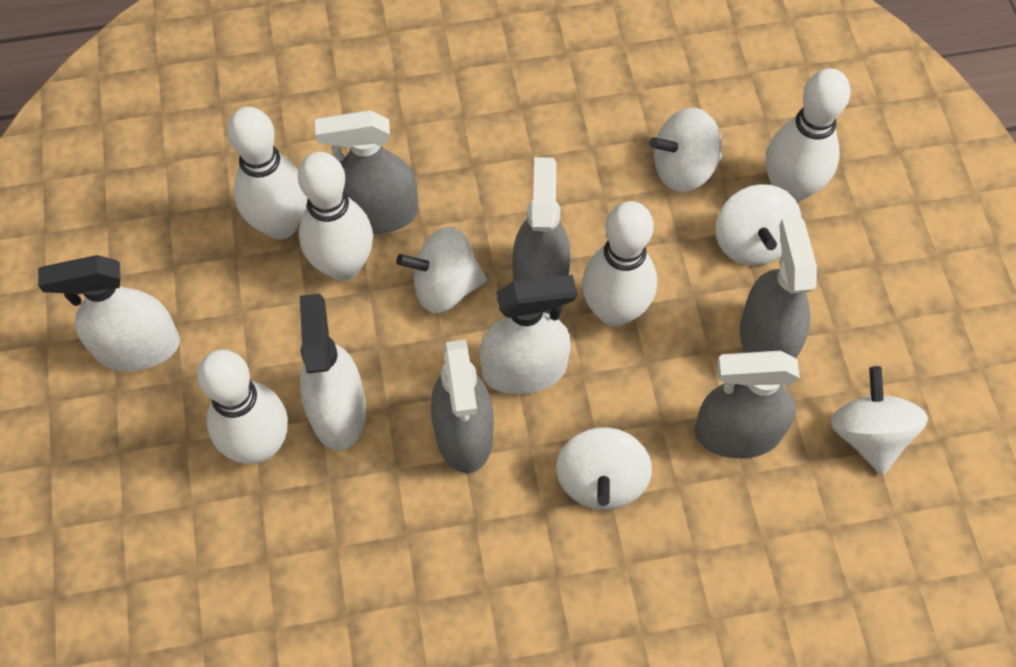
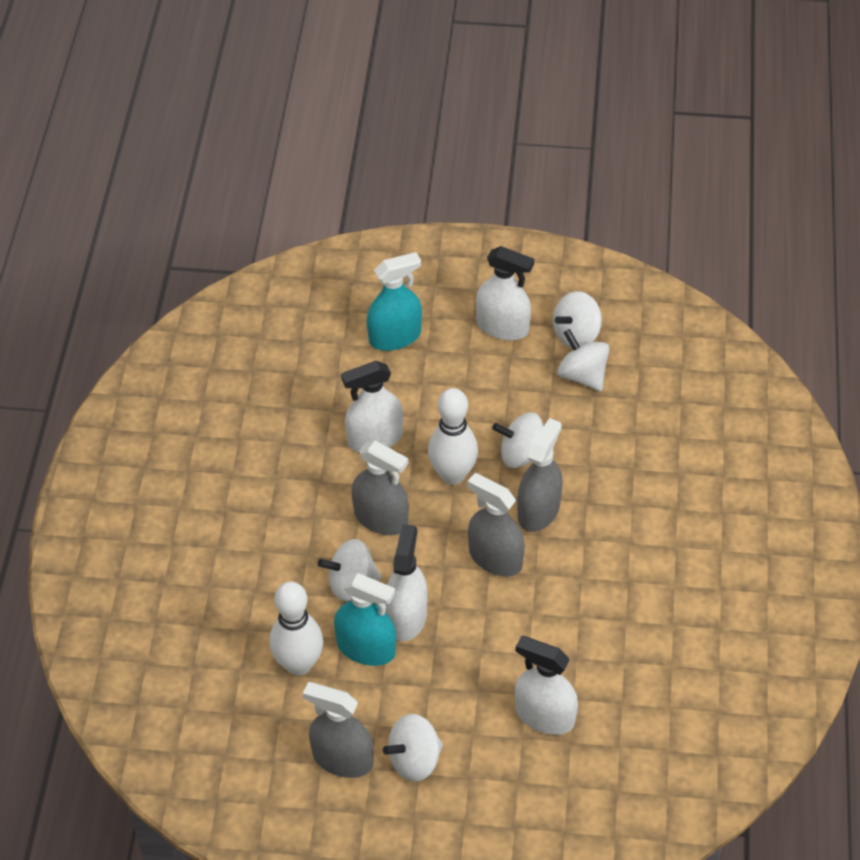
grey spray bottle: 5 -> 4
turquoise spray bottle: 0 -> 2
white bowling pin: 5 -> 2
white spray bottle: 3 -> 4

